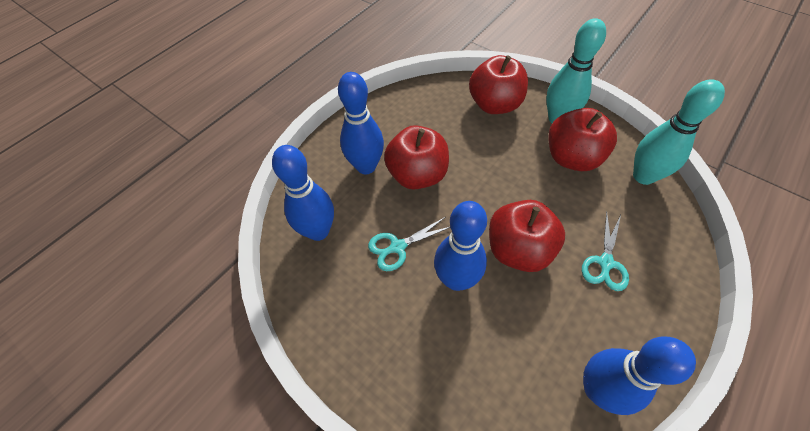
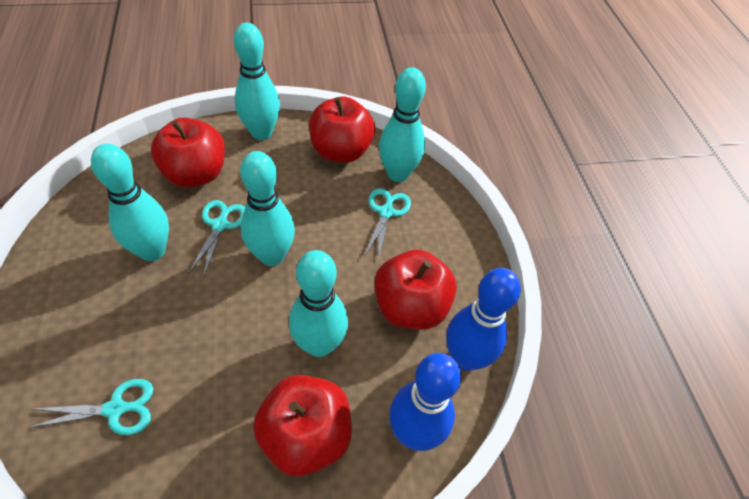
blue bowling pin: 4 -> 2
turquoise bowling pin: 2 -> 5
turquoise scissors: 2 -> 3

